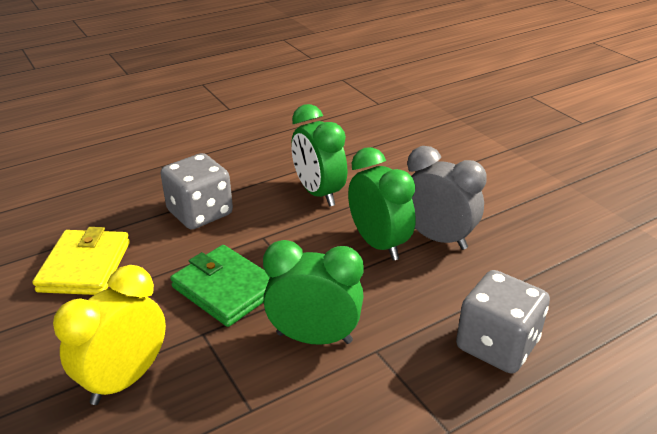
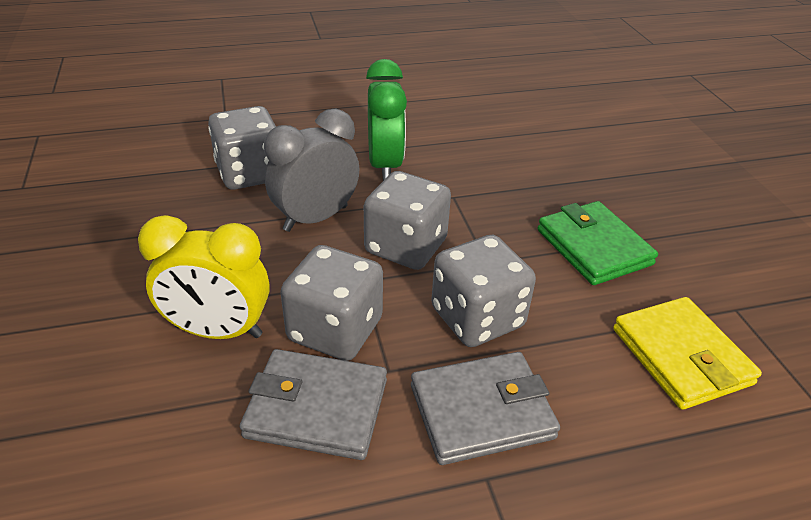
green clock: 3 -> 1
grey dice: 2 -> 4
grey wallet: 0 -> 2

